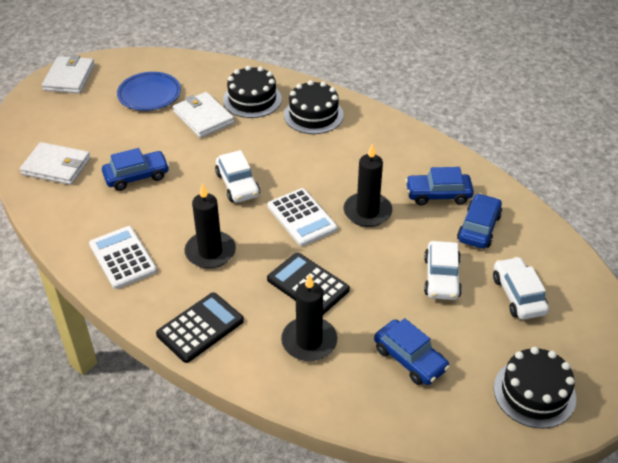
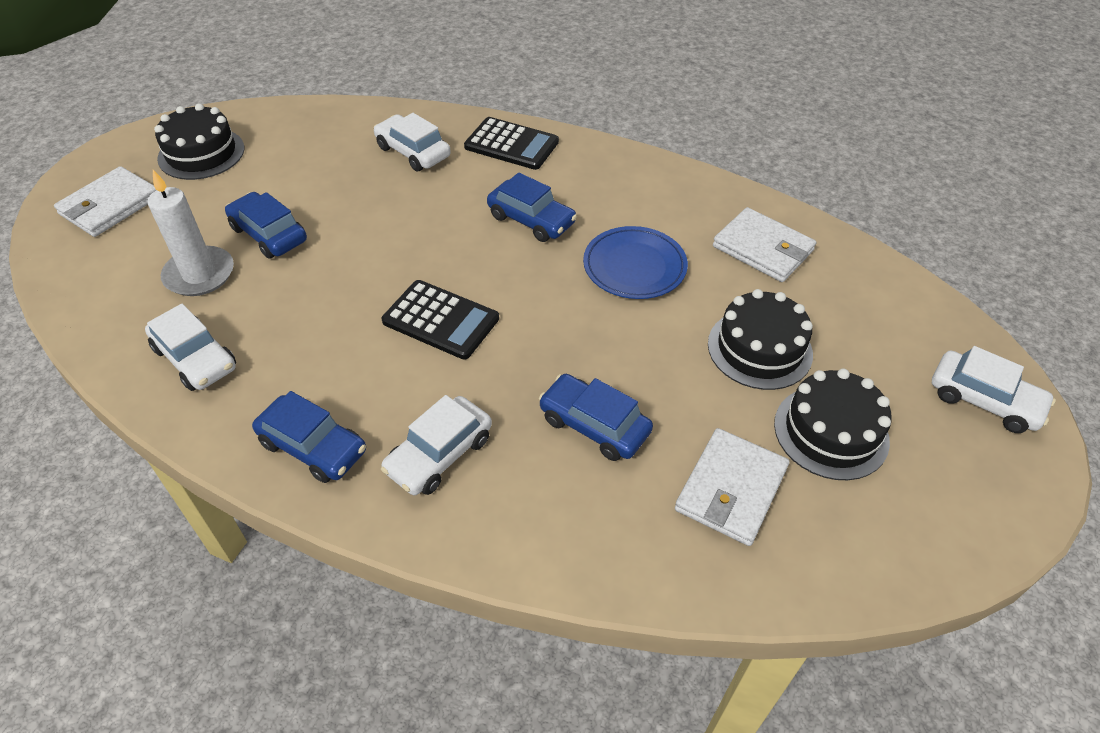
black candle: 3 -> 0
white calculator: 2 -> 0
white candle: 0 -> 1
white car: 3 -> 4

